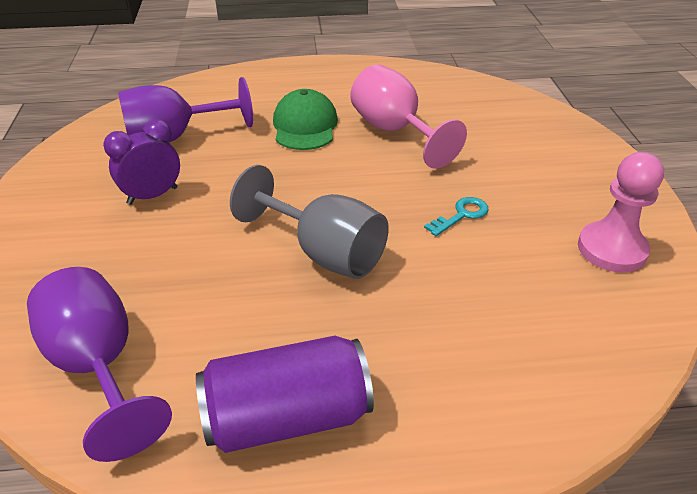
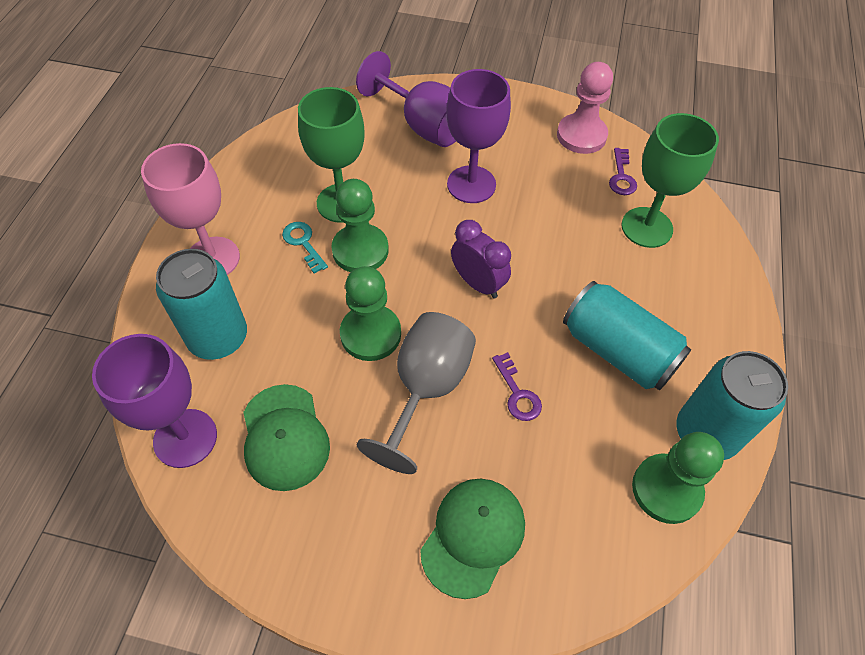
green cap: 1 -> 2
green goblet: 0 -> 2
green pawn: 0 -> 3
purple can: 1 -> 0
purple goblet: 2 -> 3
purple key: 0 -> 2
turquoise can: 0 -> 3

